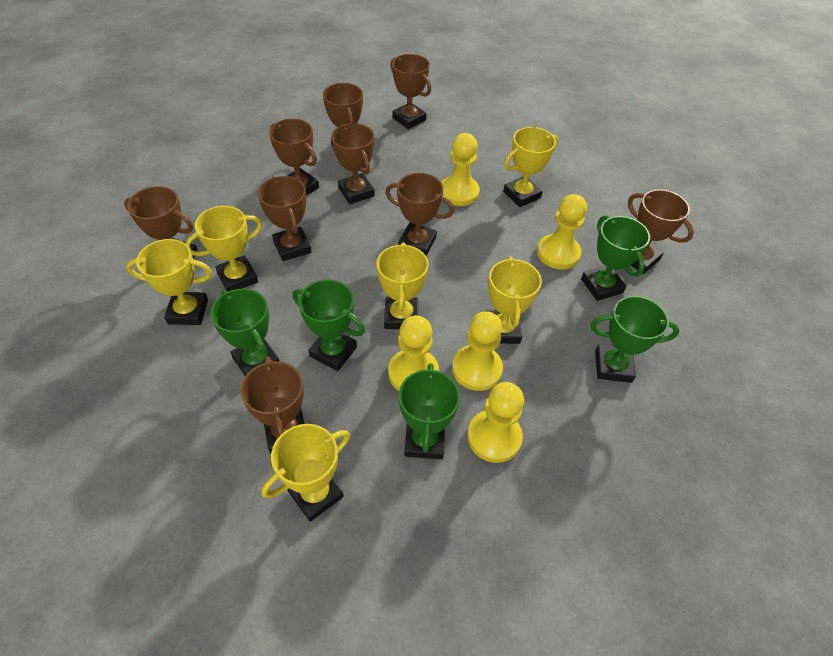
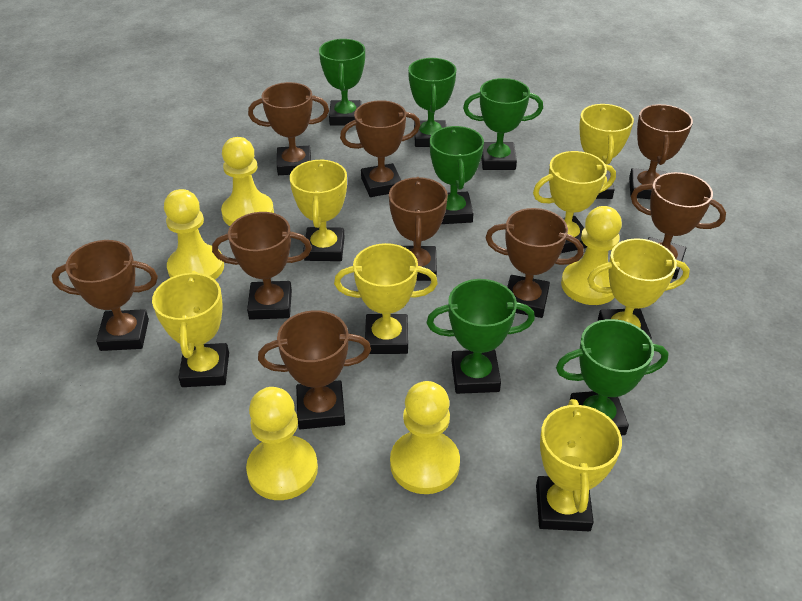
green trophy: 5 -> 6
yellow trophy: 6 -> 7

